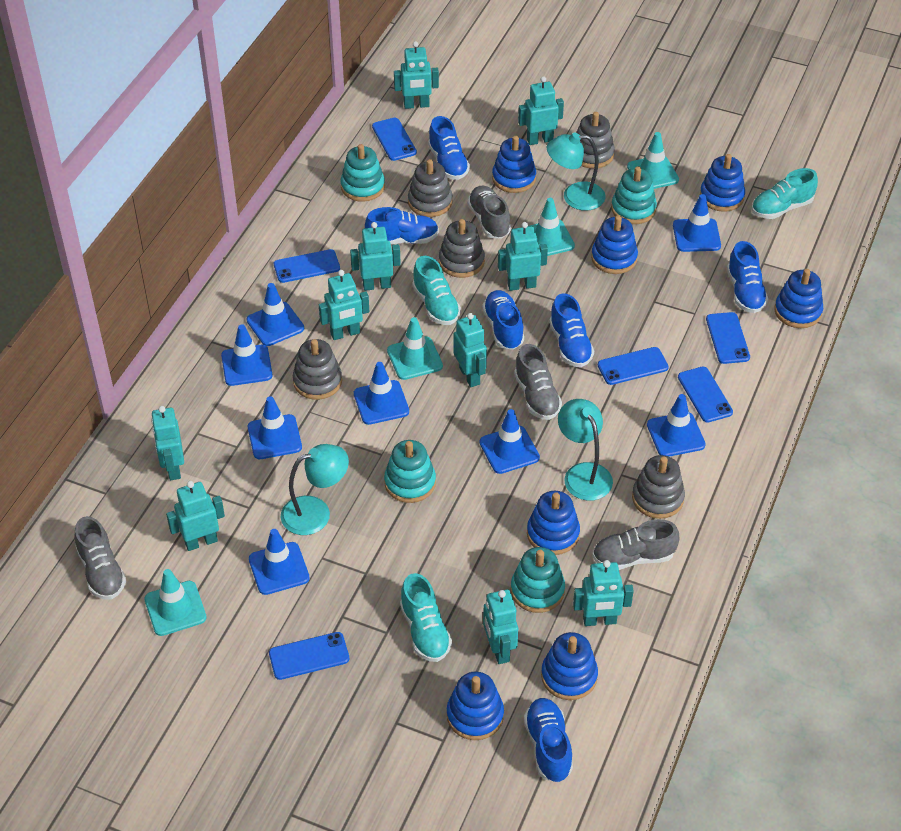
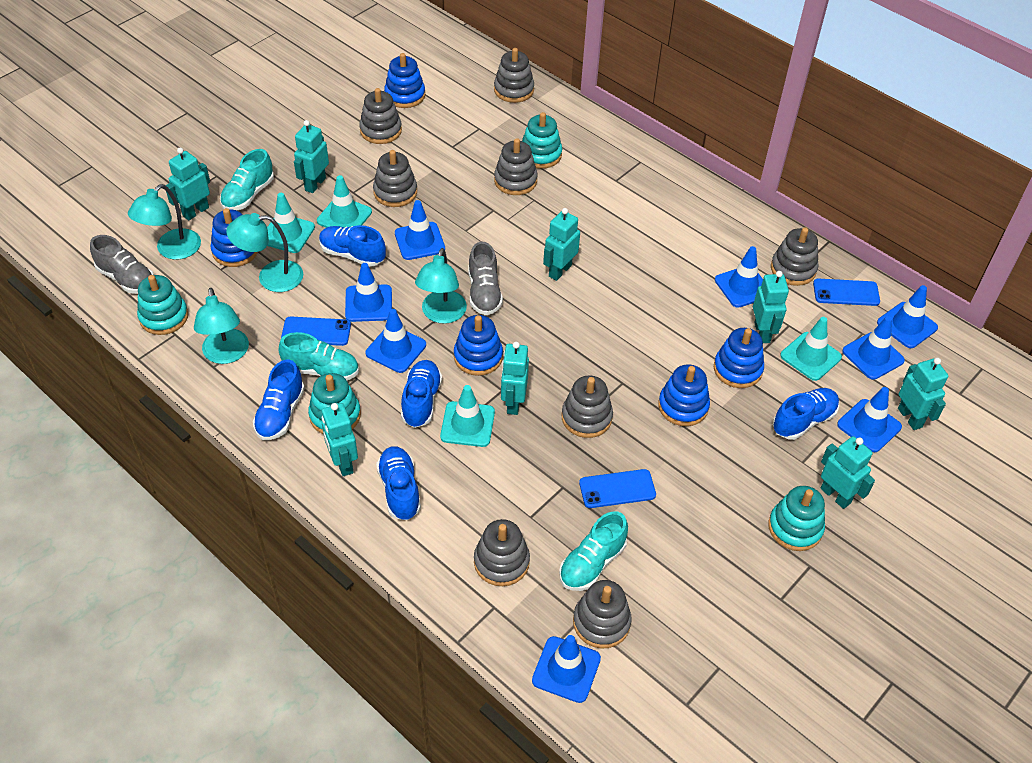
blue phone: 6 -> 3
blue shoe: 6 -> 5
blue stacking toy: 7 -> 5
grey shoe: 4 -> 2
grey stacking toy: 5 -> 8
turquoise lamp: 3 -> 4
turquoise robot: 10 -> 8

